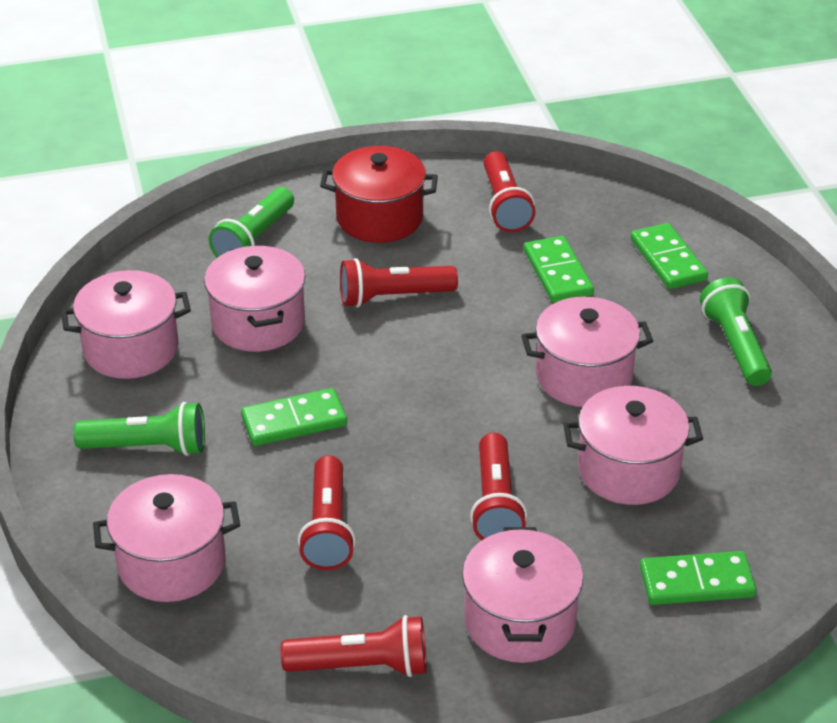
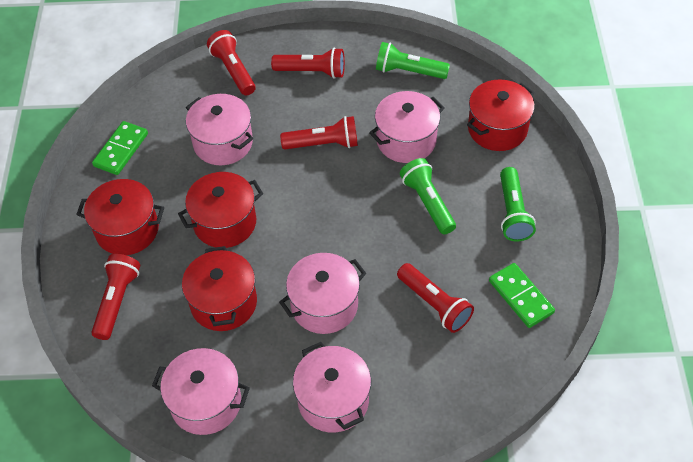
green domino: 4 -> 2
pink pot: 6 -> 5
red pot: 1 -> 4

